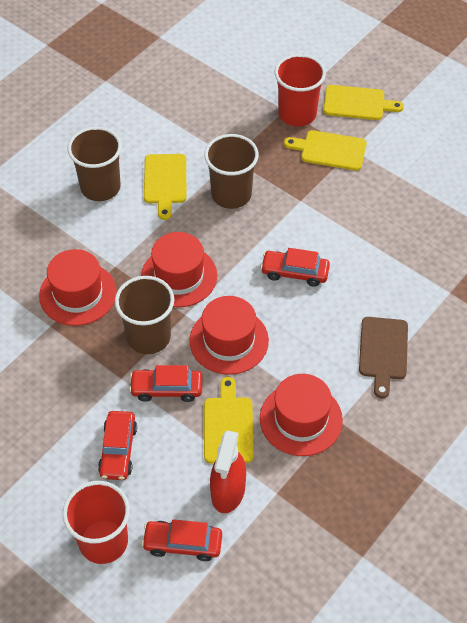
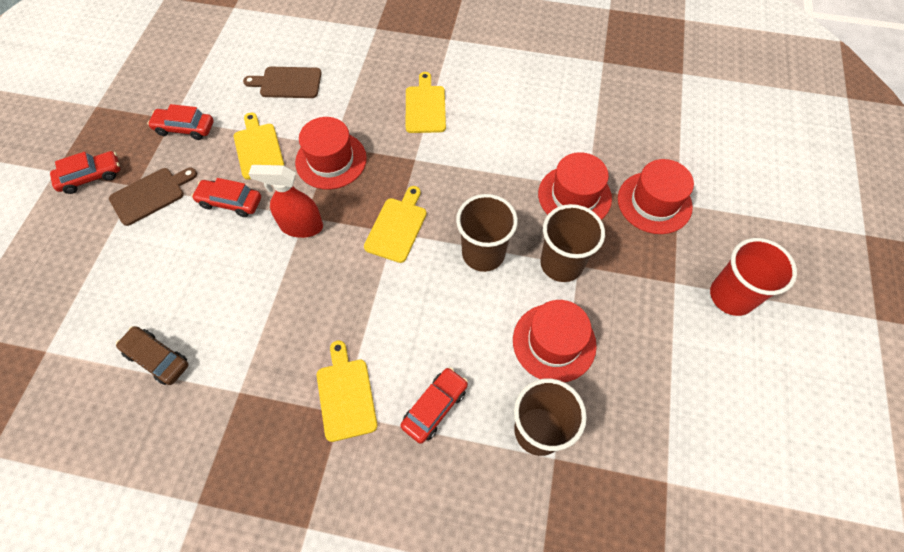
brown car: 0 -> 1
brown cutting board: 1 -> 2
red cup: 2 -> 1

